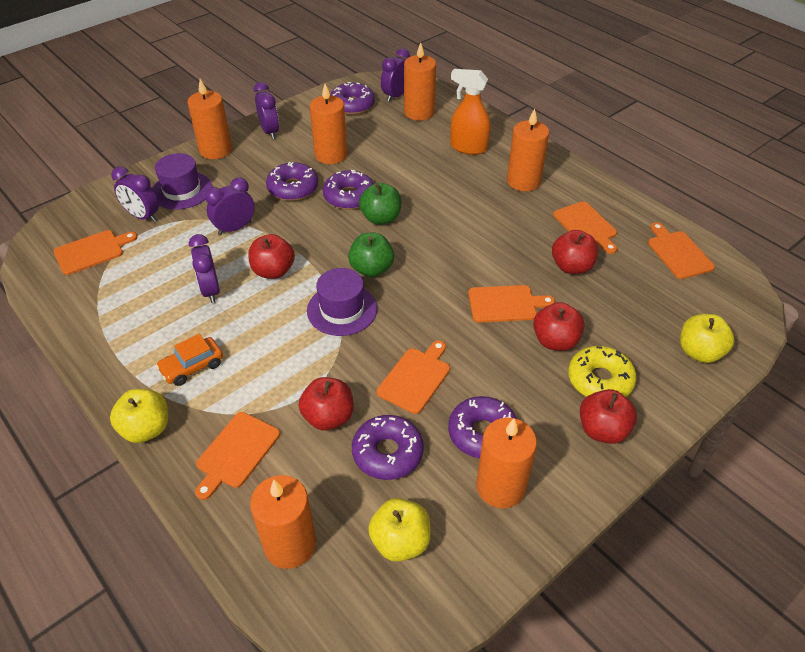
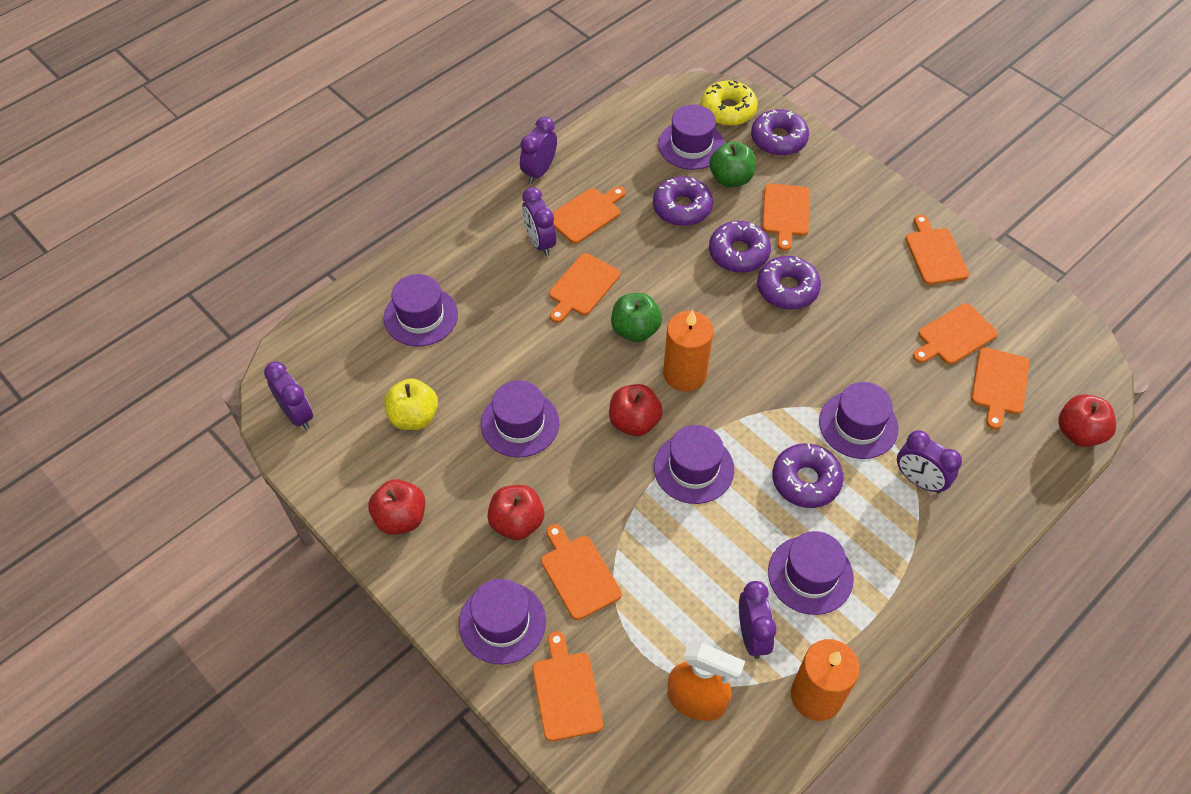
orange candle: 6 -> 2
orange car: 1 -> 0
orange cutting board: 6 -> 8
purple hat: 2 -> 7
red apple: 5 -> 4
yellow apple: 3 -> 1

